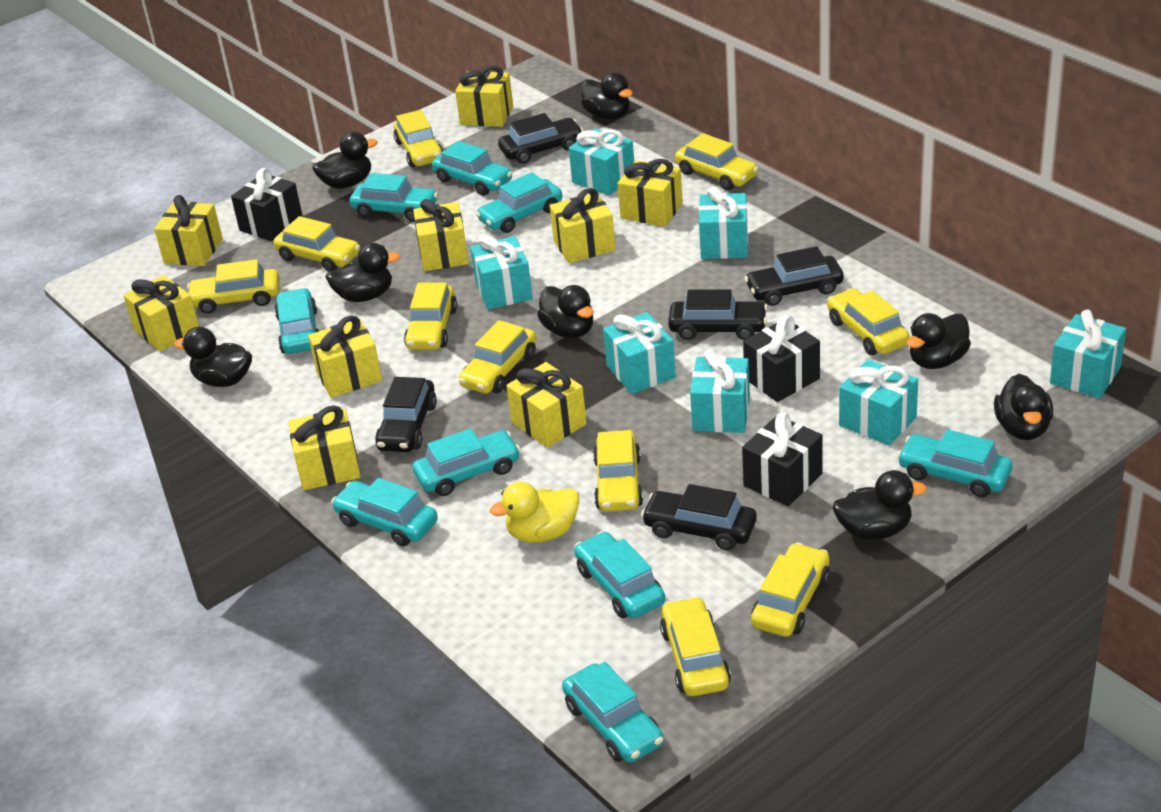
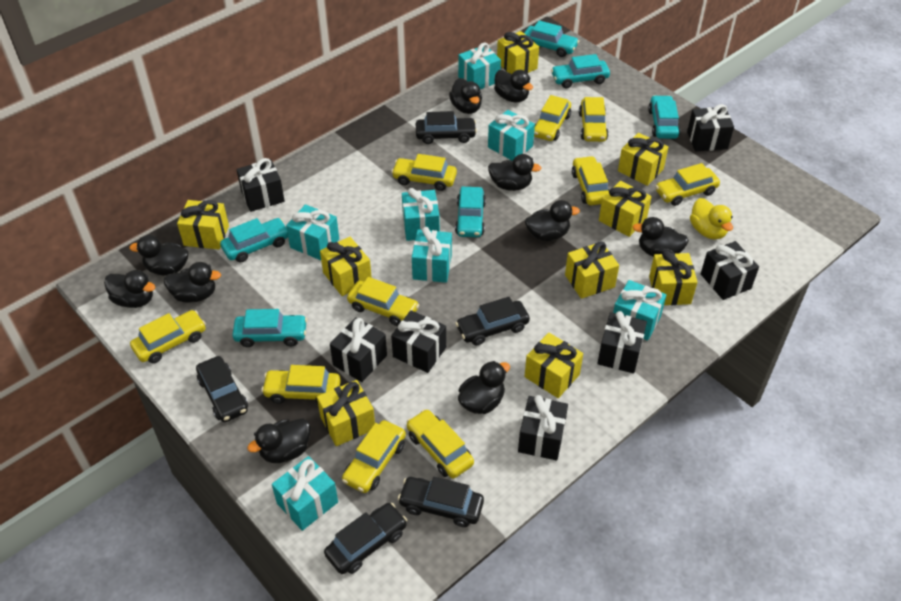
black duck: 8 -> 10
black gift: 3 -> 7
turquoise car: 9 -> 6

